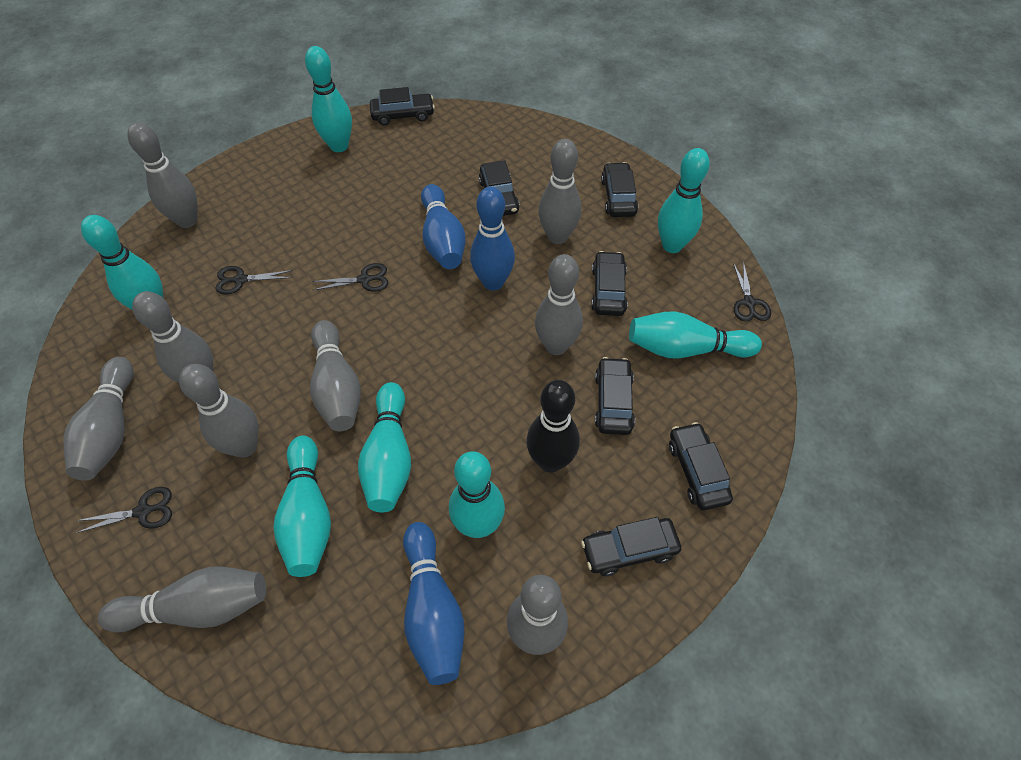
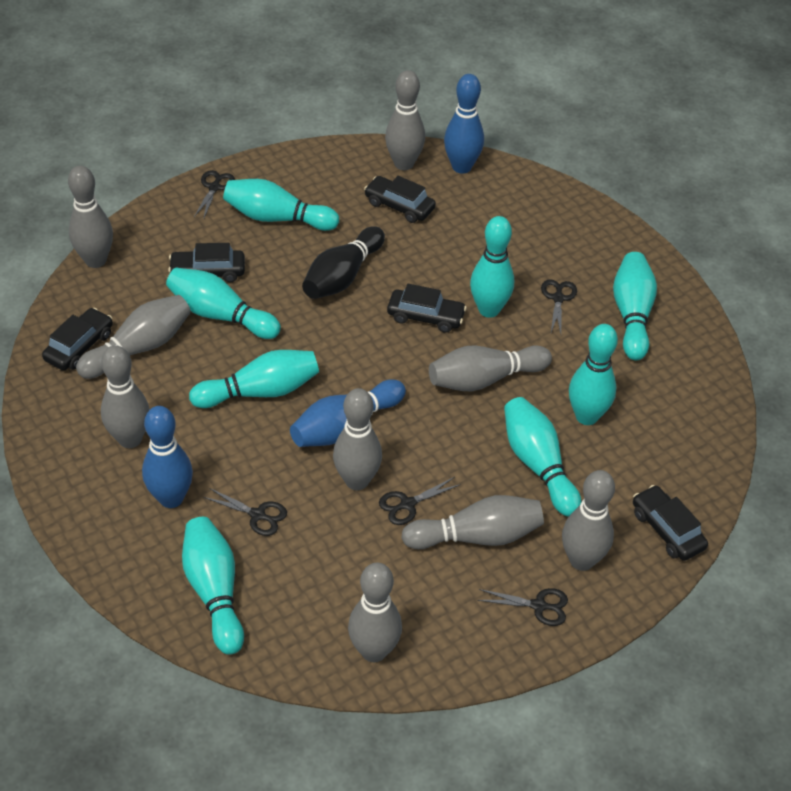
black car: 7 -> 5
black scissors: 4 -> 5
turquoise bowling pin: 7 -> 8

